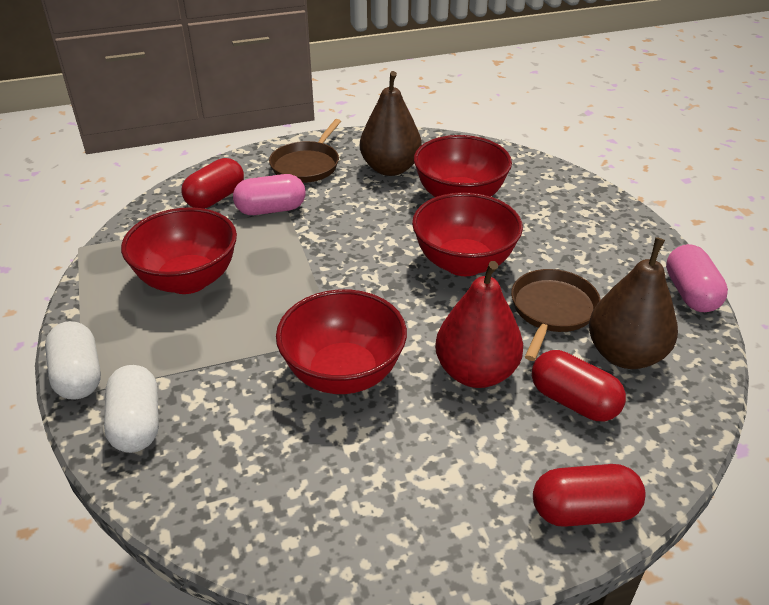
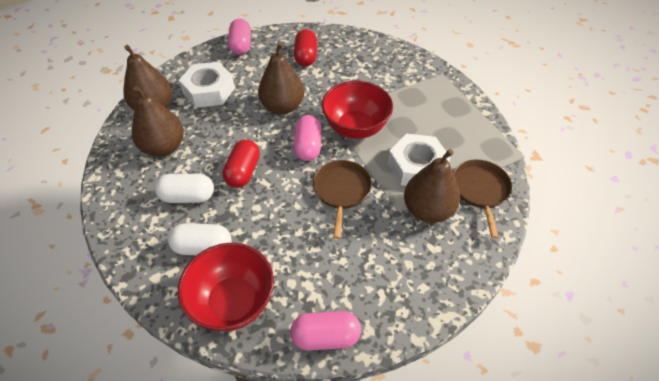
brown pear: 2 -> 4
pink capsule: 2 -> 3
red bowl: 4 -> 2
red capsule: 3 -> 2
red pear: 1 -> 0
white nut: 0 -> 2

